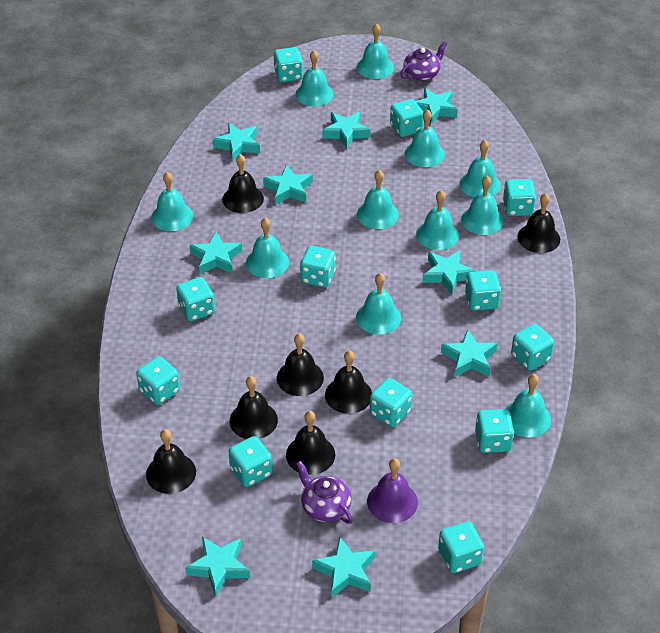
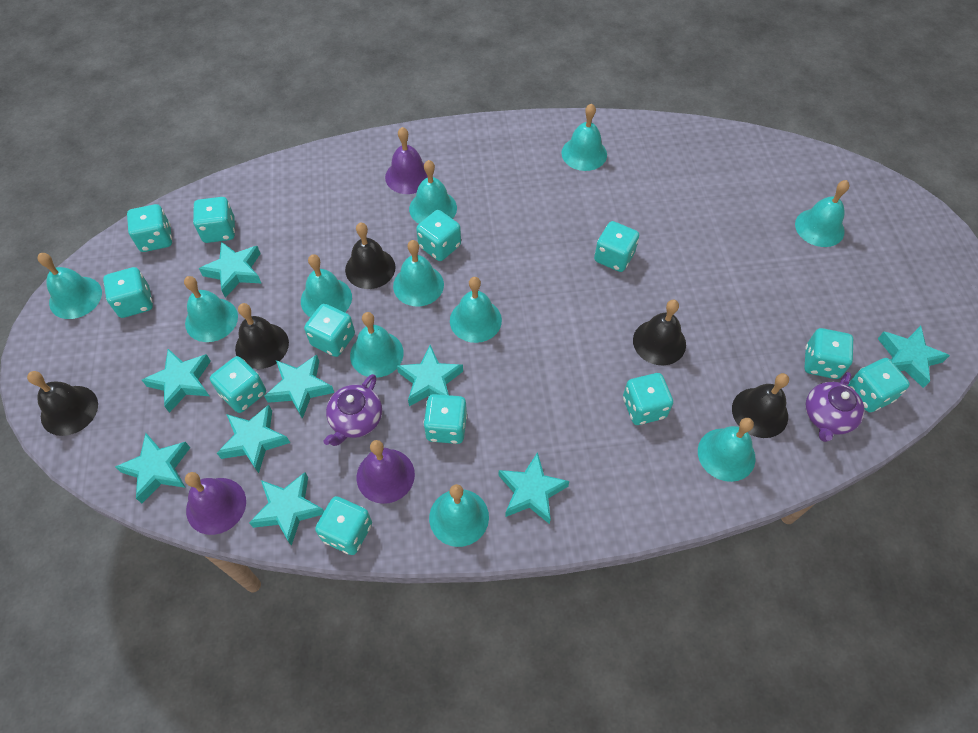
black bell: 7 -> 5
purple bell: 1 -> 3

